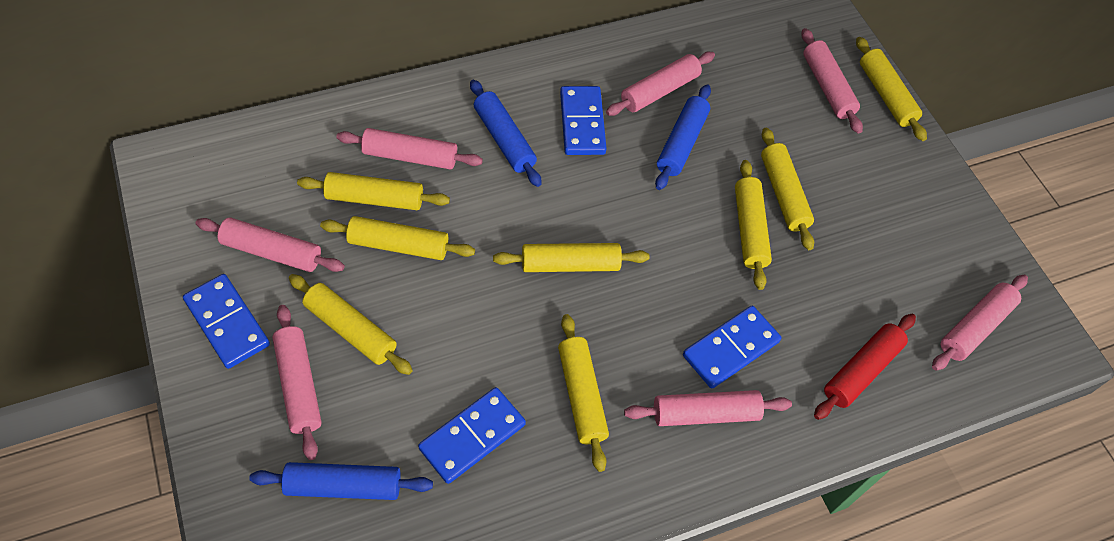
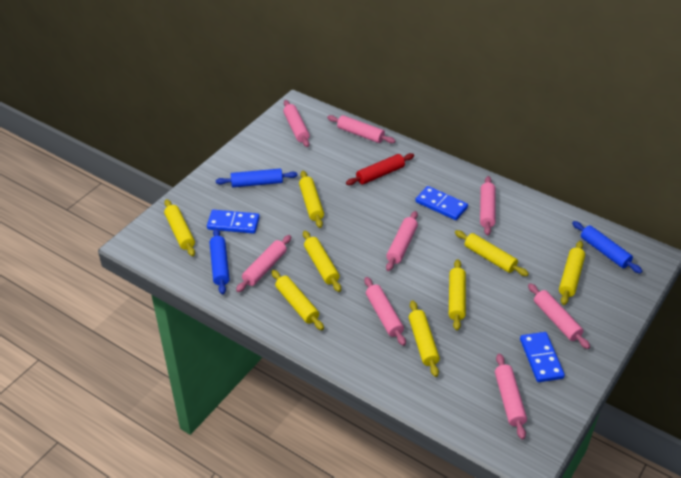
blue domino: 4 -> 3
pink rolling pin: 7 -> 8

